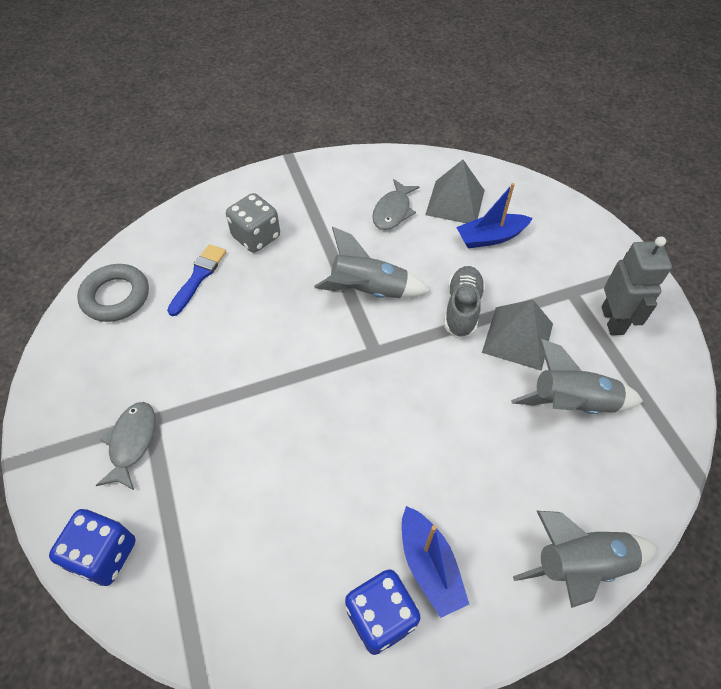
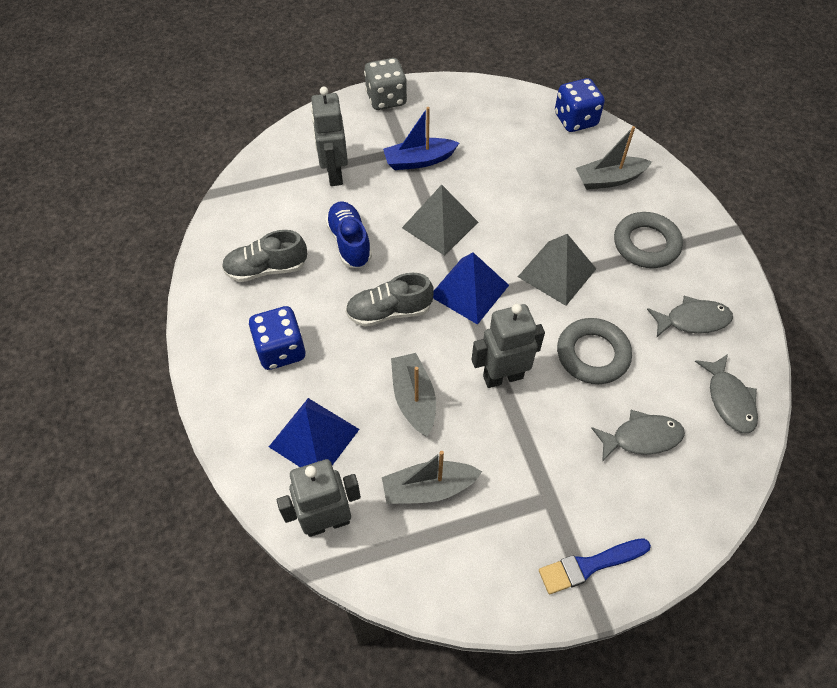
blue boat: 2 -> 1
blue pyramid: 0 -> 2
blue shoe: 0 -> 1
grey boat: 0 -> 3
grey fish: 2 -> 3
grey ring: 1 -> 2
grey robot: 1 -> 3
grey rocket: 3 -> 0
grey shoe: 1 -> 2

